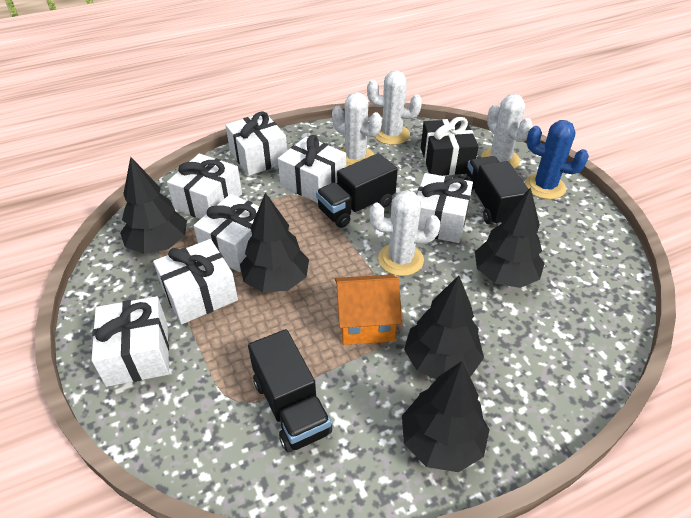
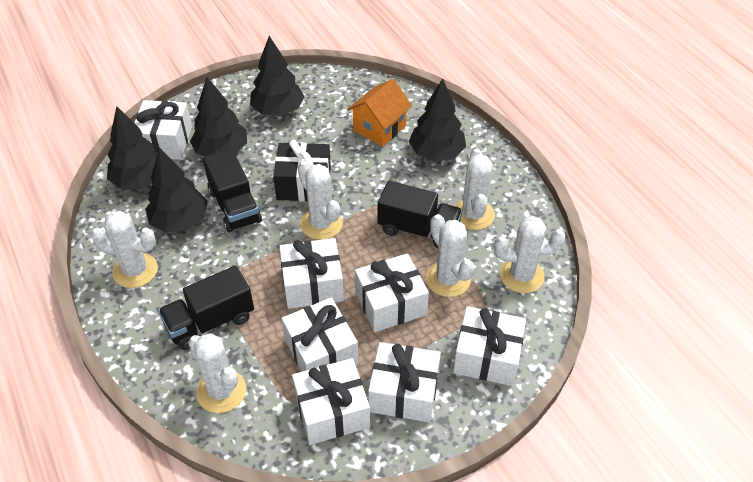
blue cactus: 1 -> 0
white cactus: 4 -> 6

